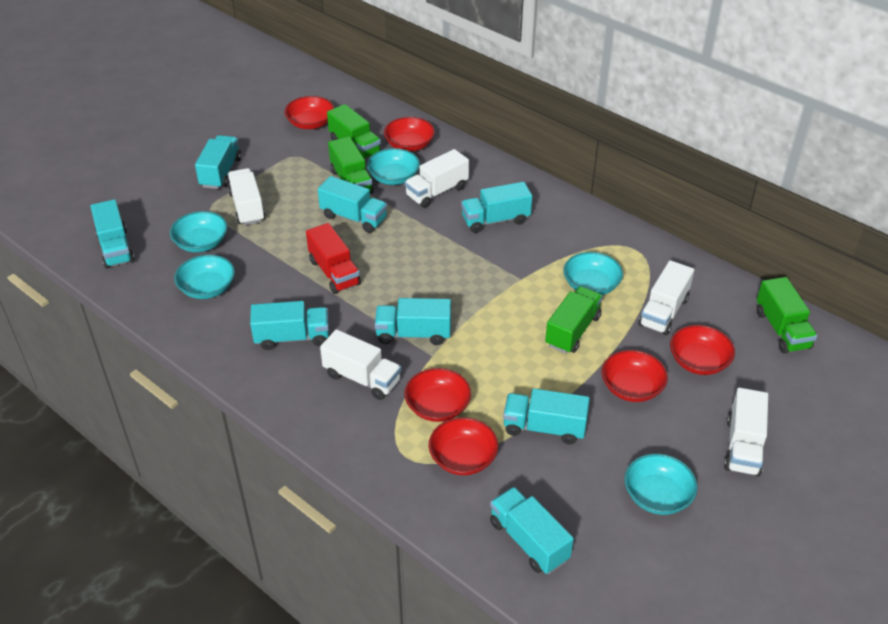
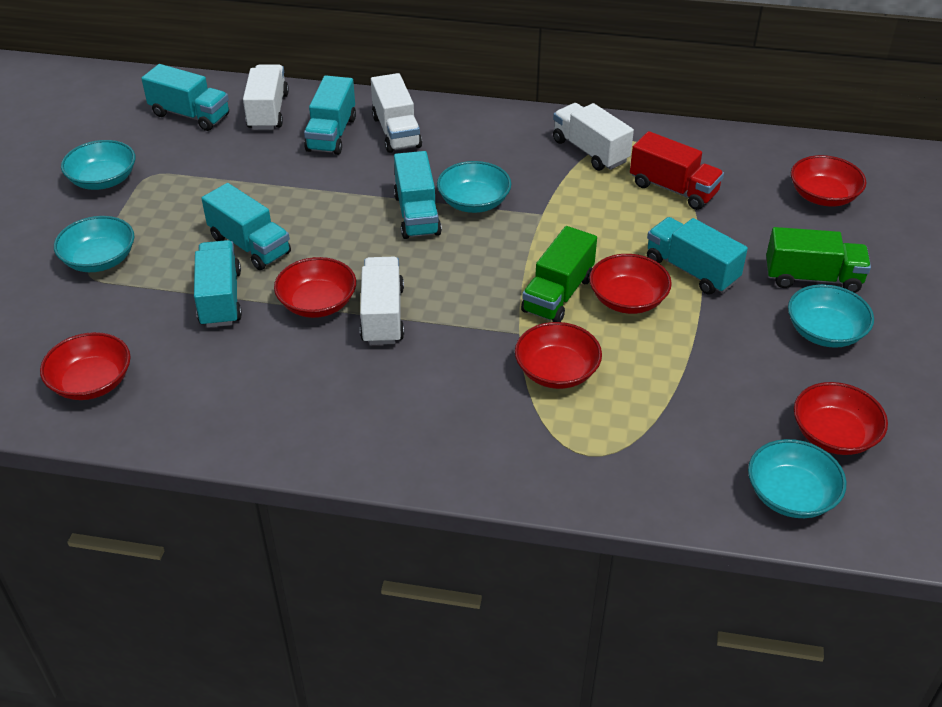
green truck: 4 -> 2
turquoise truck: 8 -> 6
white truck: 5 -> 4

